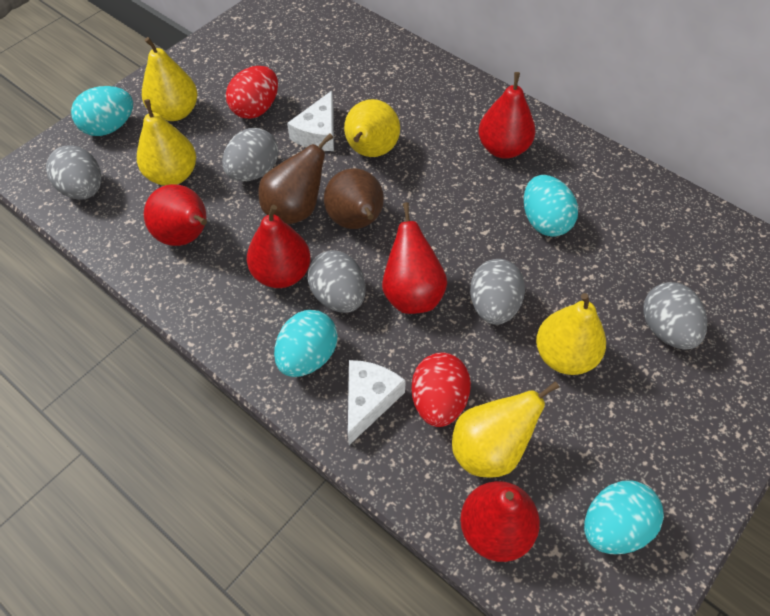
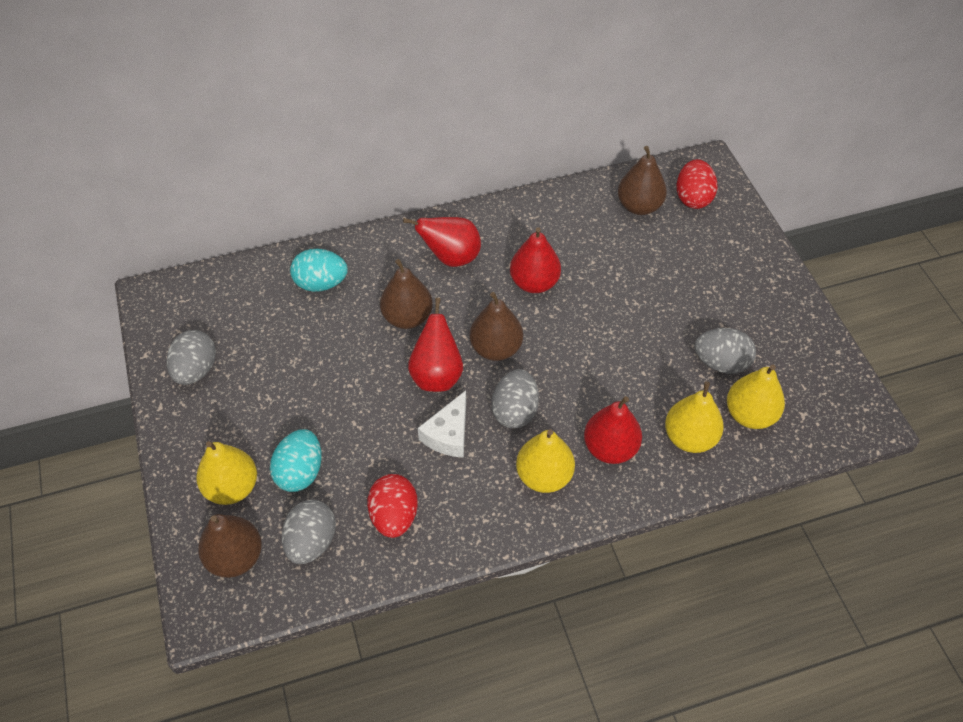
brown pear: 2 -> 4
grey egg: 5 -> 4
red pear: 5 -> 4
turquoise egg: 4 -> 2
white cheese: 2 -> 1
yellow pear: 5 -> 4

